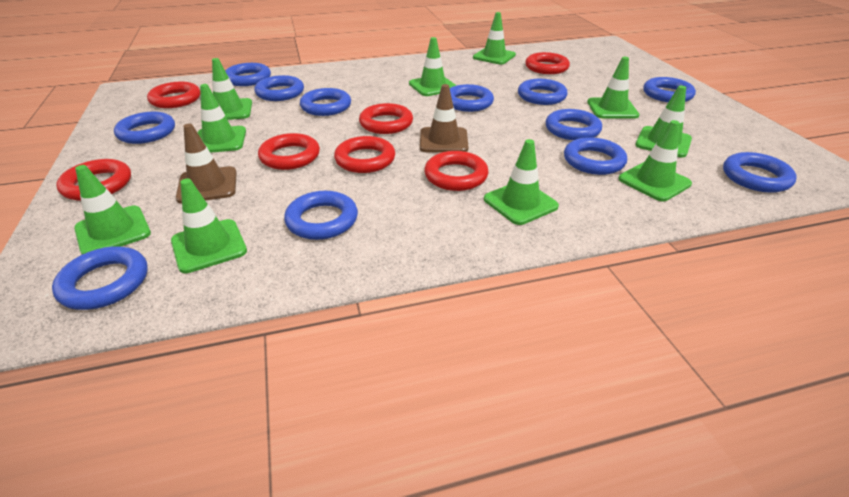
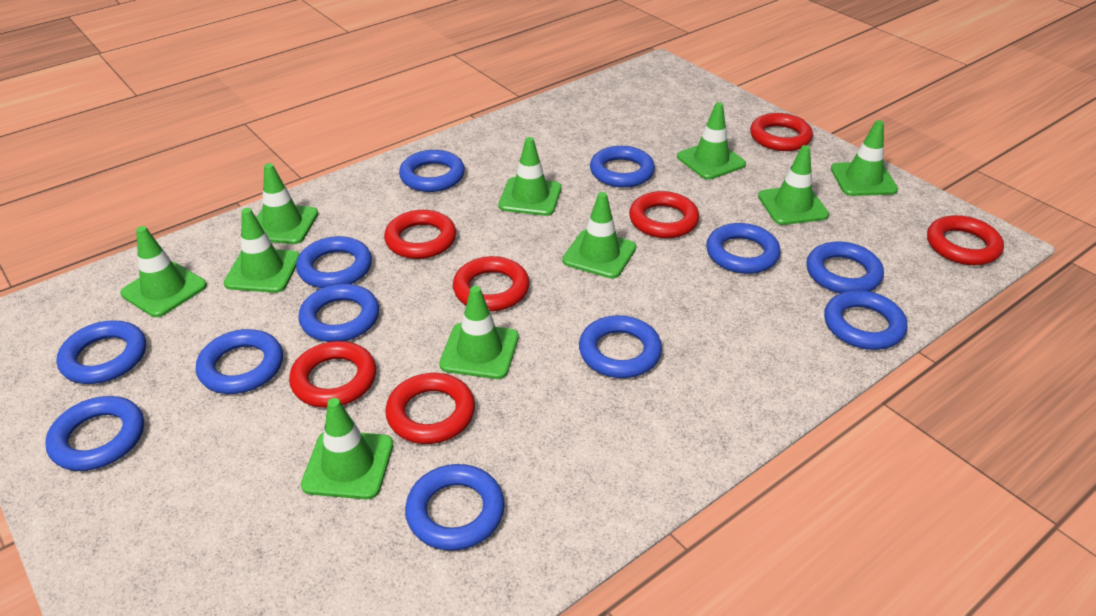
brown traffic cone: 2 -> 0

